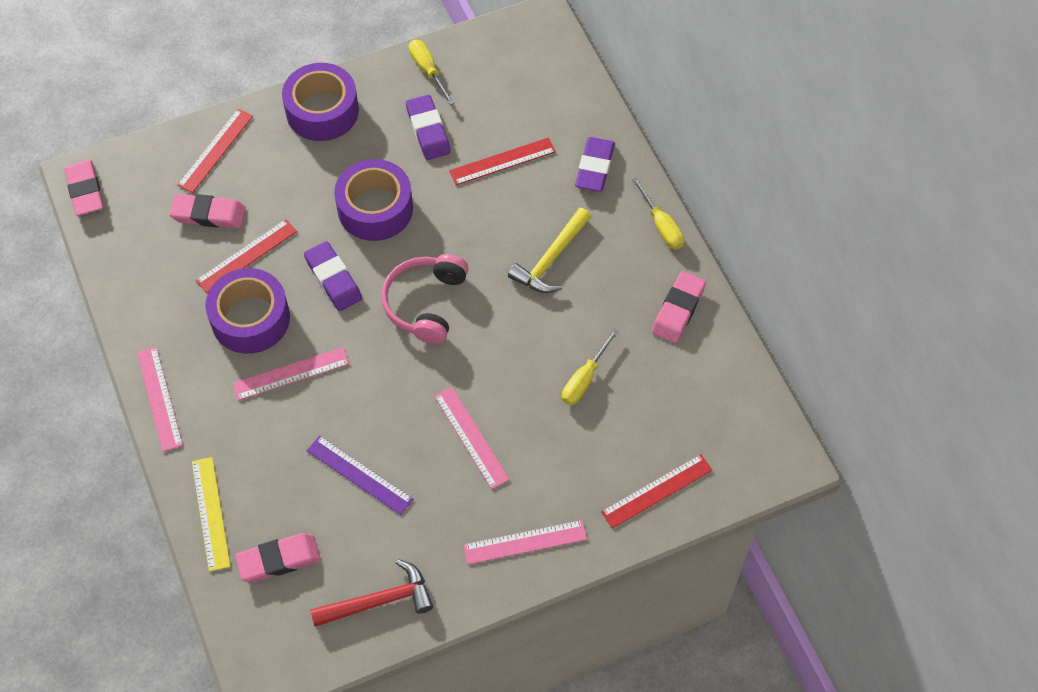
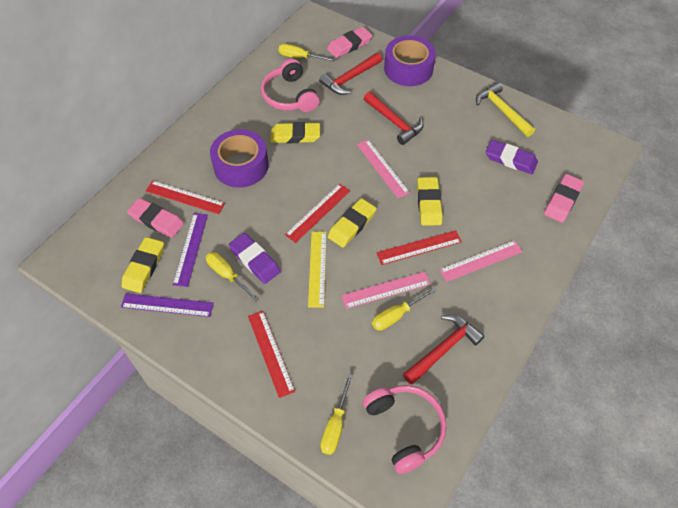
pink eraser: 4 -> 3
pink headphones: 1 -> 2
pink ruler: 4 -> 3
purple eraser: 3 -> 2
purple ruler: 1 -> 2
purple tape: 3 -> 2
red hammer: 1 -> 3
yellow eraser: 0 -> 4
yellow screwdriver: 3 -> 4

